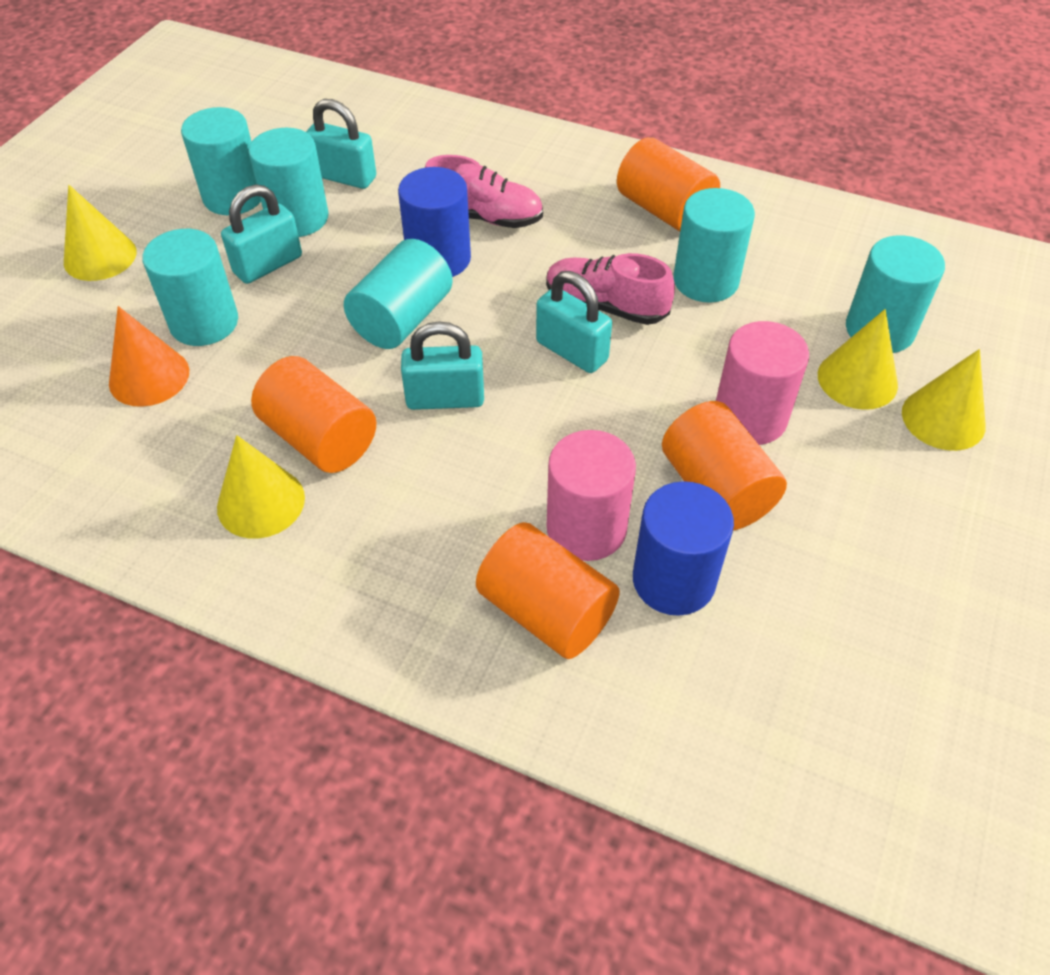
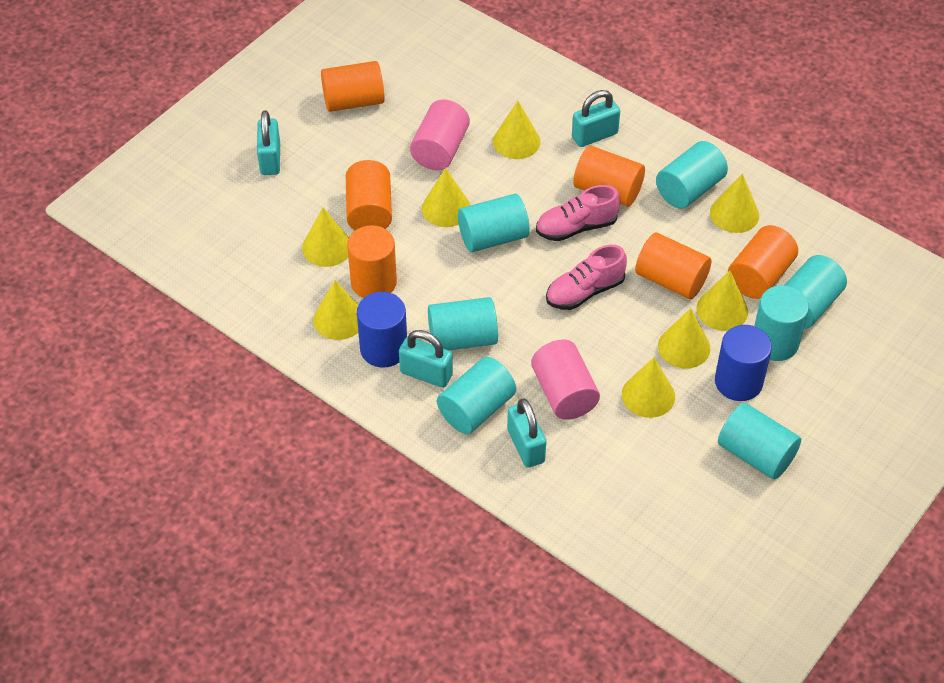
orange cone: 1 -> 0
orange cylinder: 4 -> 6
turquoise cylinder: 6 -> 7
yellow cone: 4 -> 8

